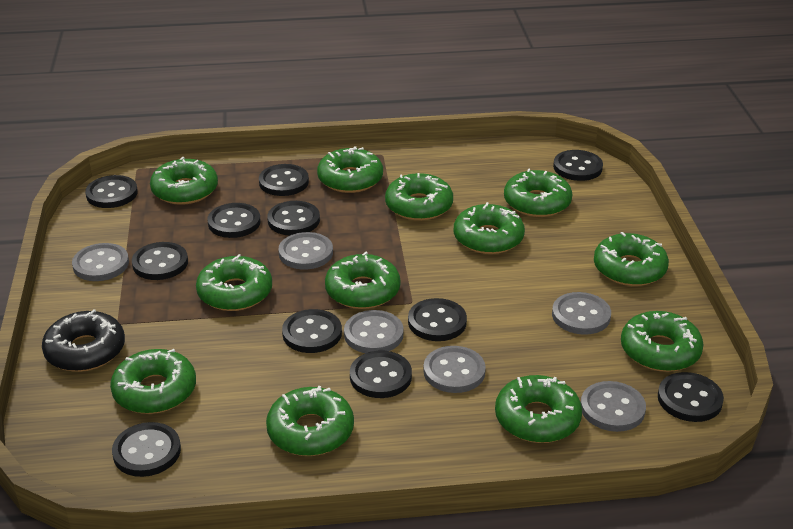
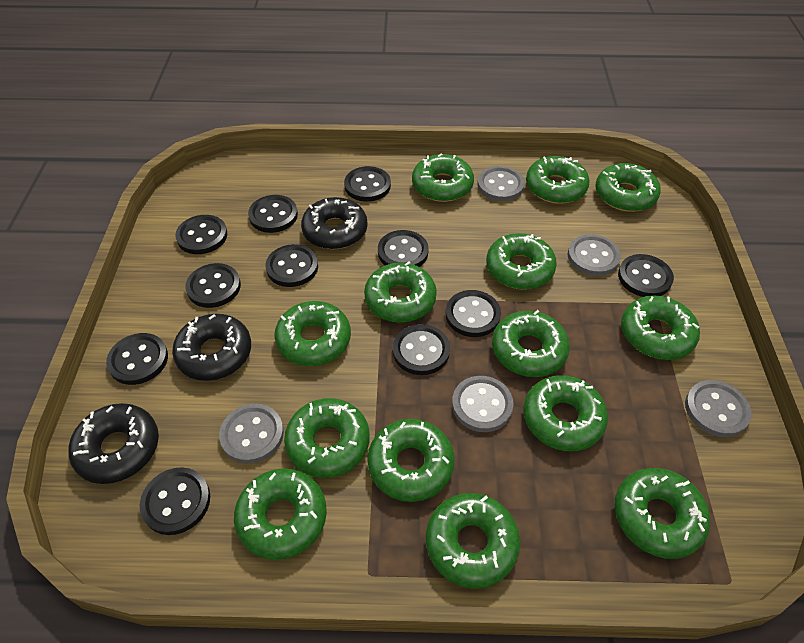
black donut: 1 -> 3
green donut: 12 -> 14
grey button: 6 -> 5

